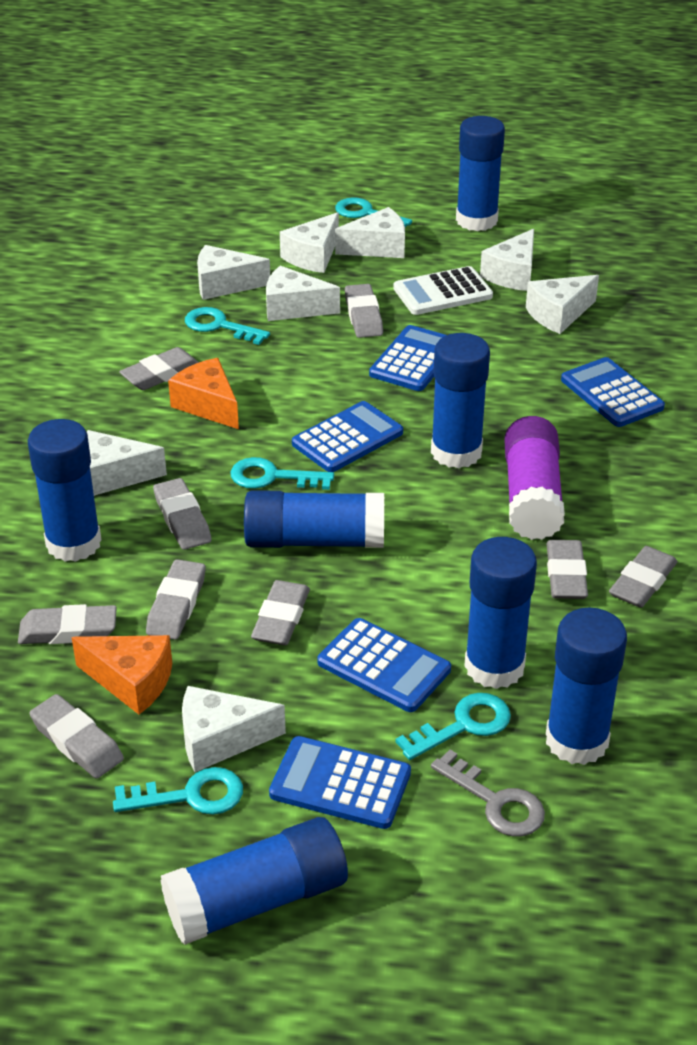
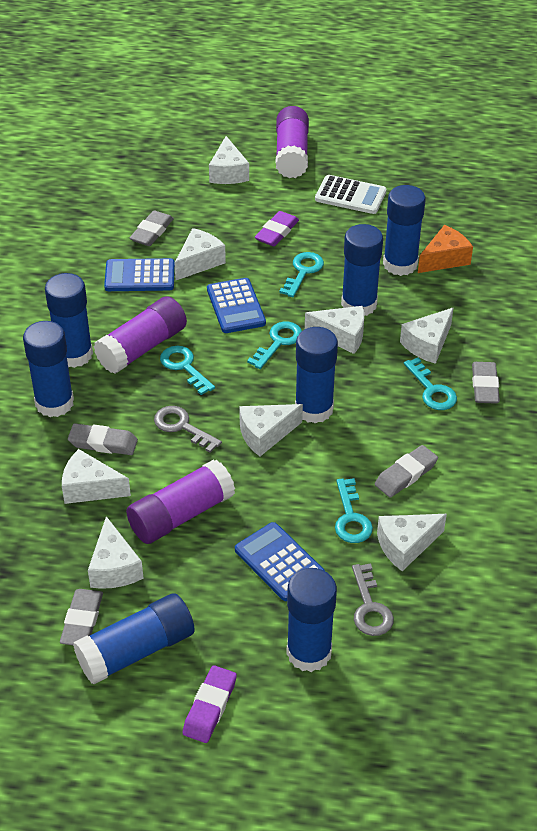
blue calculator: 5 -> 3
grey eraser: 9 -> 5
grey key: 1 -> 2
orange cheese: 2 -> 1
purple eraser: 0 -> 2
purple glue stick: 1 -> 3

